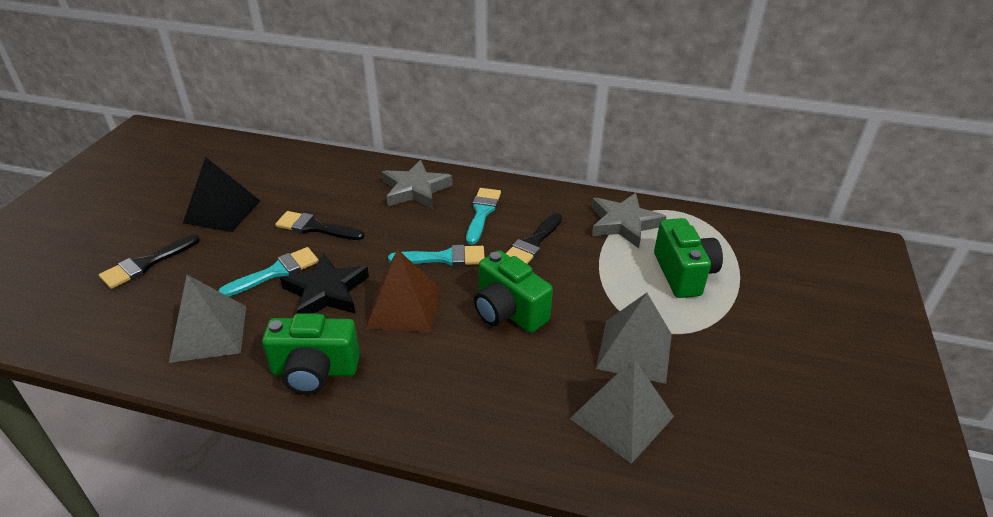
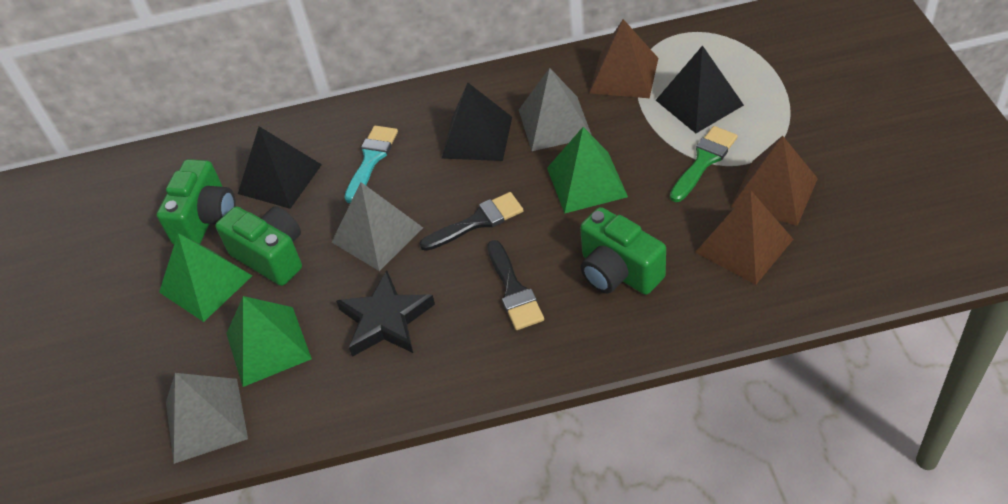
black brush: 3 -> 2
black pyramid: 1 -> 3
brown pyramid: 1 -> 3
green brush: 0 -> 1
green pyramid: 0 -> 3
grey star: 2 -> 0
turquoise brush: 3 -> 1

